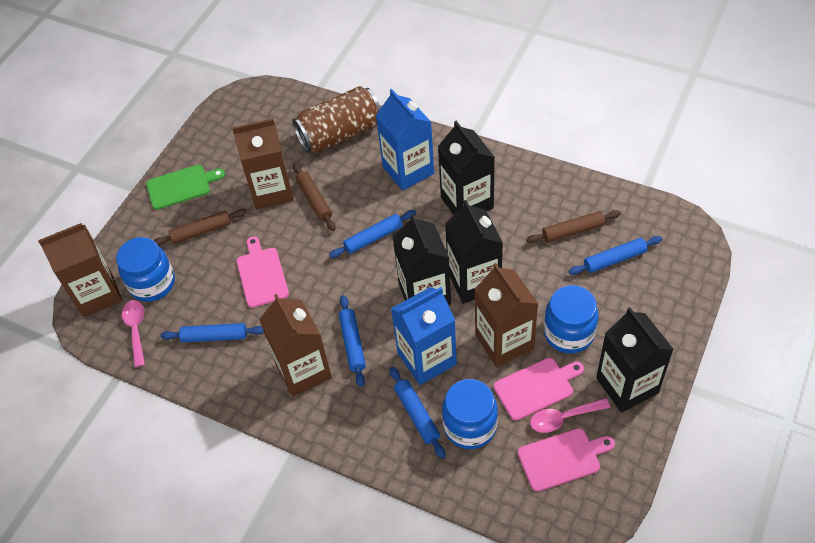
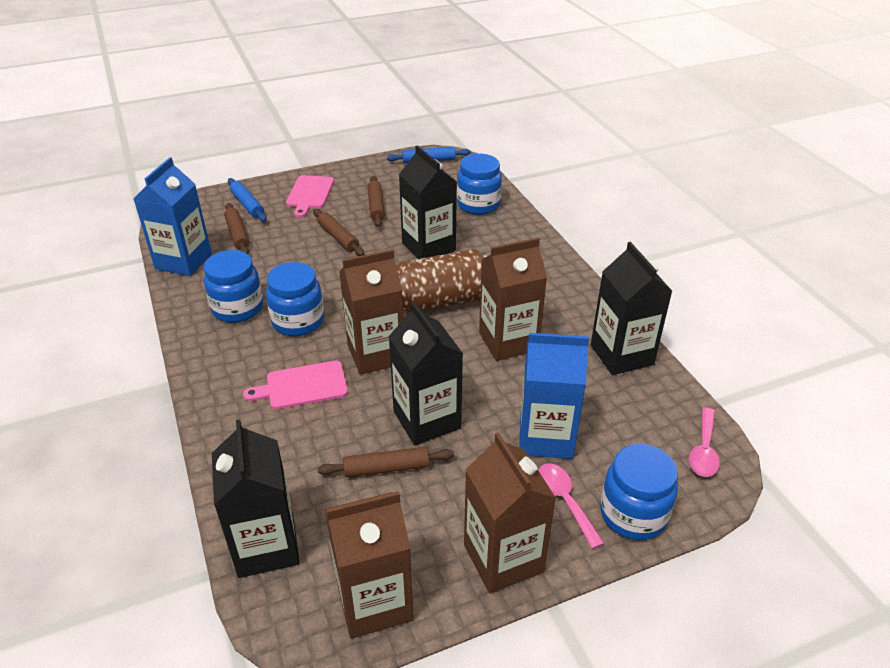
blue jar: 3 -> 4
blue rolling pin: 5 -> 2
brown rolling pin: 3 -> 4
green cutting board: 1 -> 0
pink cutting board: 3 -> 2

